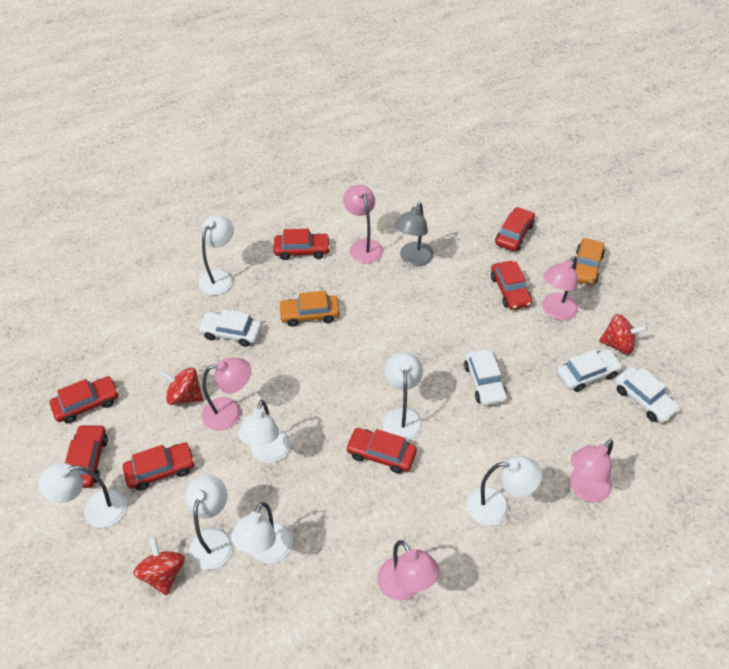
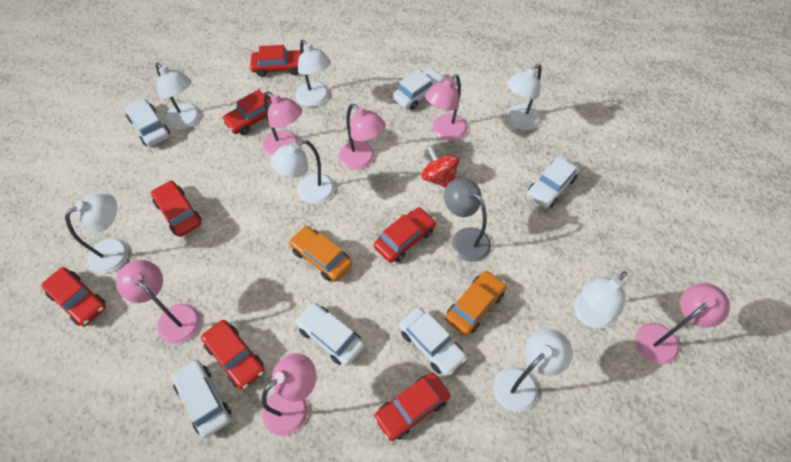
pink lamp: 5 -> 6
red spinning top: 3 -> 1
white car: 4 -> 6

